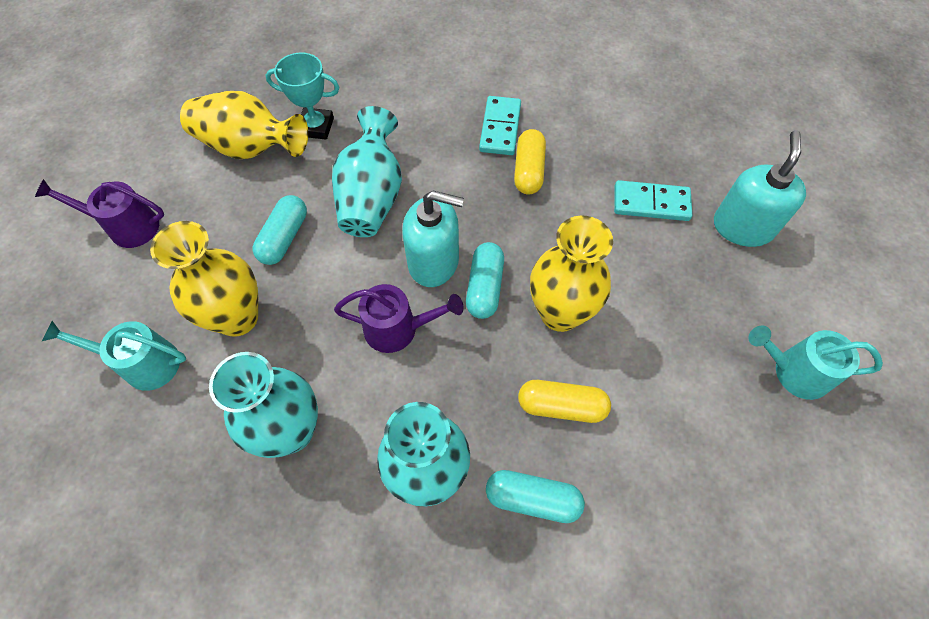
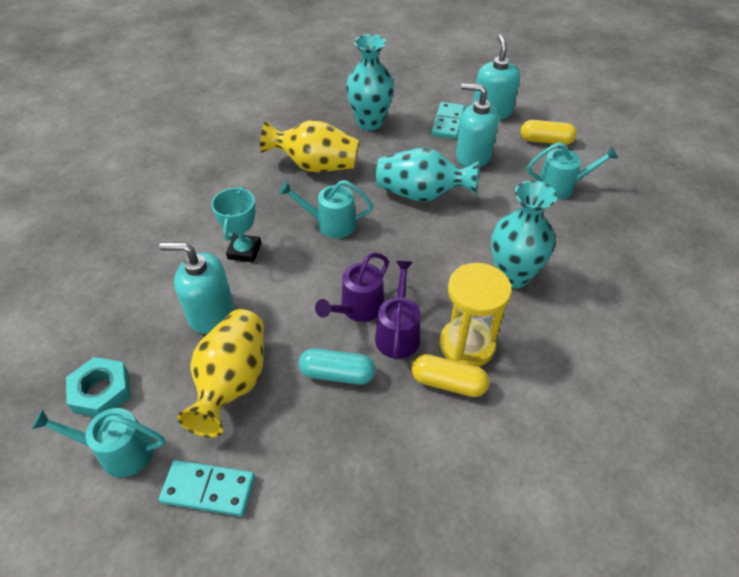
turquoise capsule: 3 -> 1
turquoise nut: 0 -> 1
turquoise soap dispenser: 2 -> 3
turquoise watering can: 2 -> 3
yellow hourglass: 0 -> 1
yellow vase: 3 -> 2

